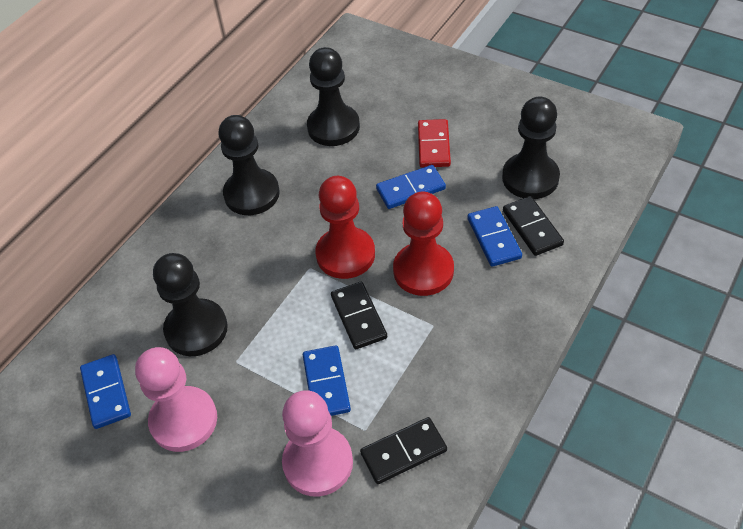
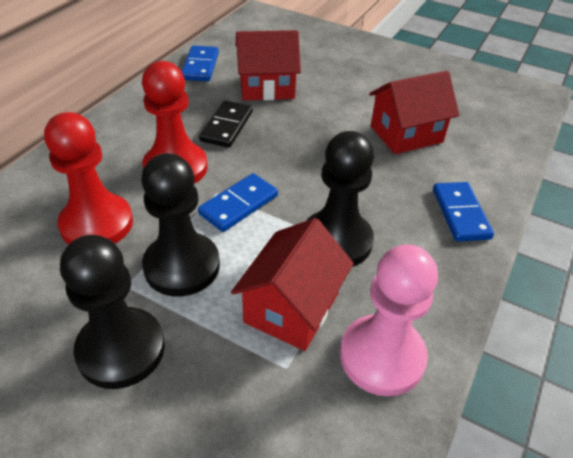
black domino: 3 -> 1
black pawn: 4 -> 3
blue domino: 4 -> 3
pink pawn: 2 -> 1
red domino: 1 -> 0
red house: 0 -> 3

